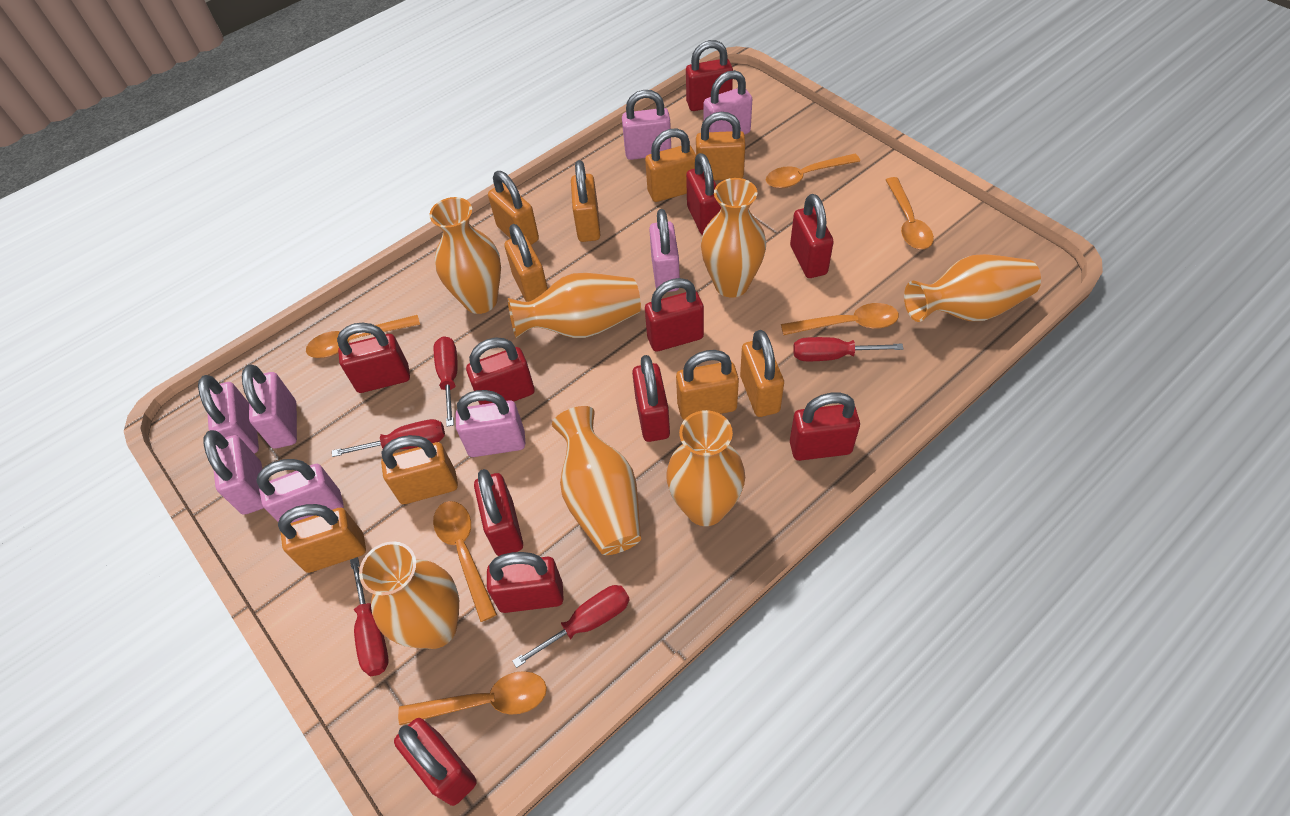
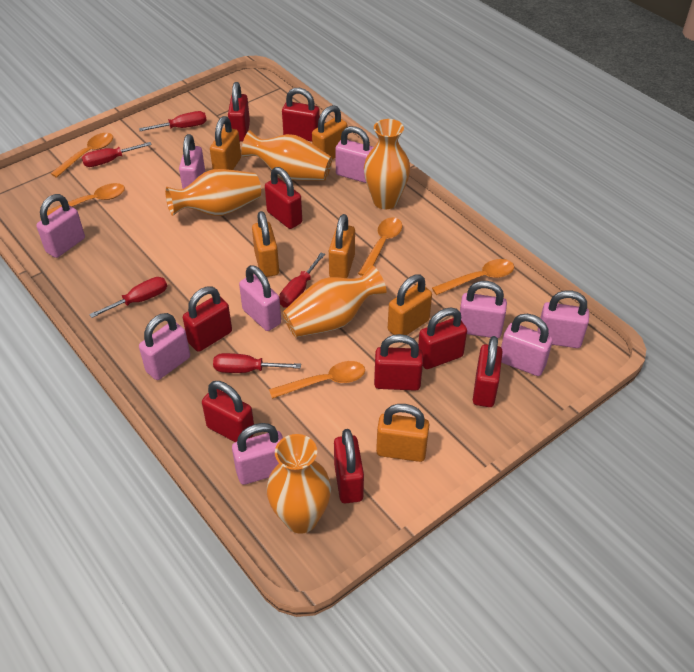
orange padlock: 9 -> 6
orange spoon: 6 -> 5
orange vase: 7 -> 5
pink padlock: 8 -> 9
red padlock: 11 -> 9

